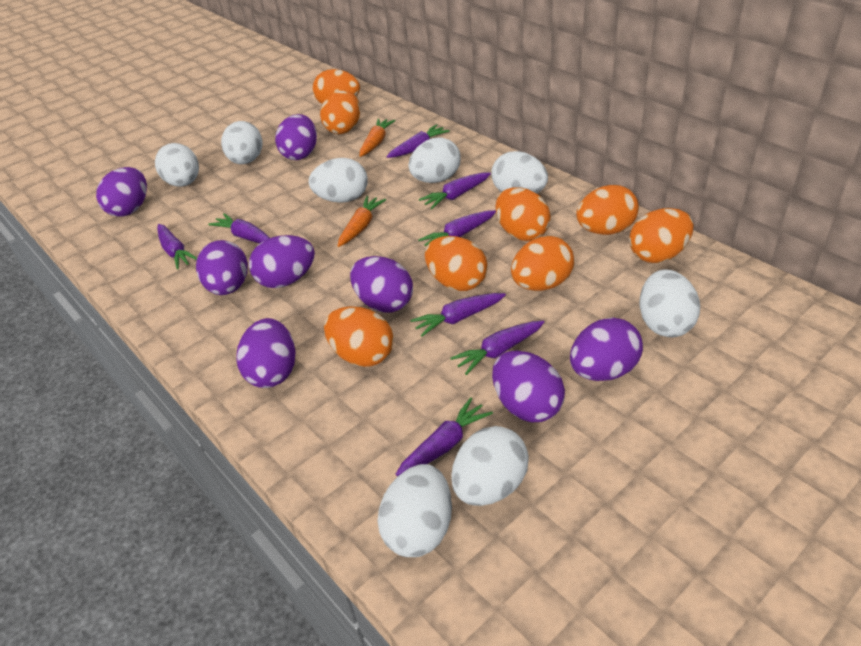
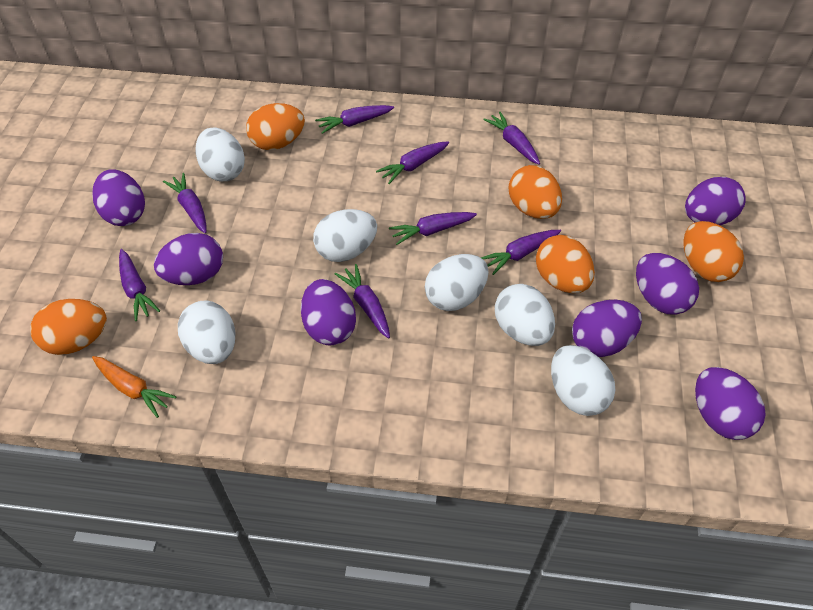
orange carrot: 2 -> 1
orange egg: 8 -> 5
purple egg: 8 -> 7
white egg: 8 -> 6

